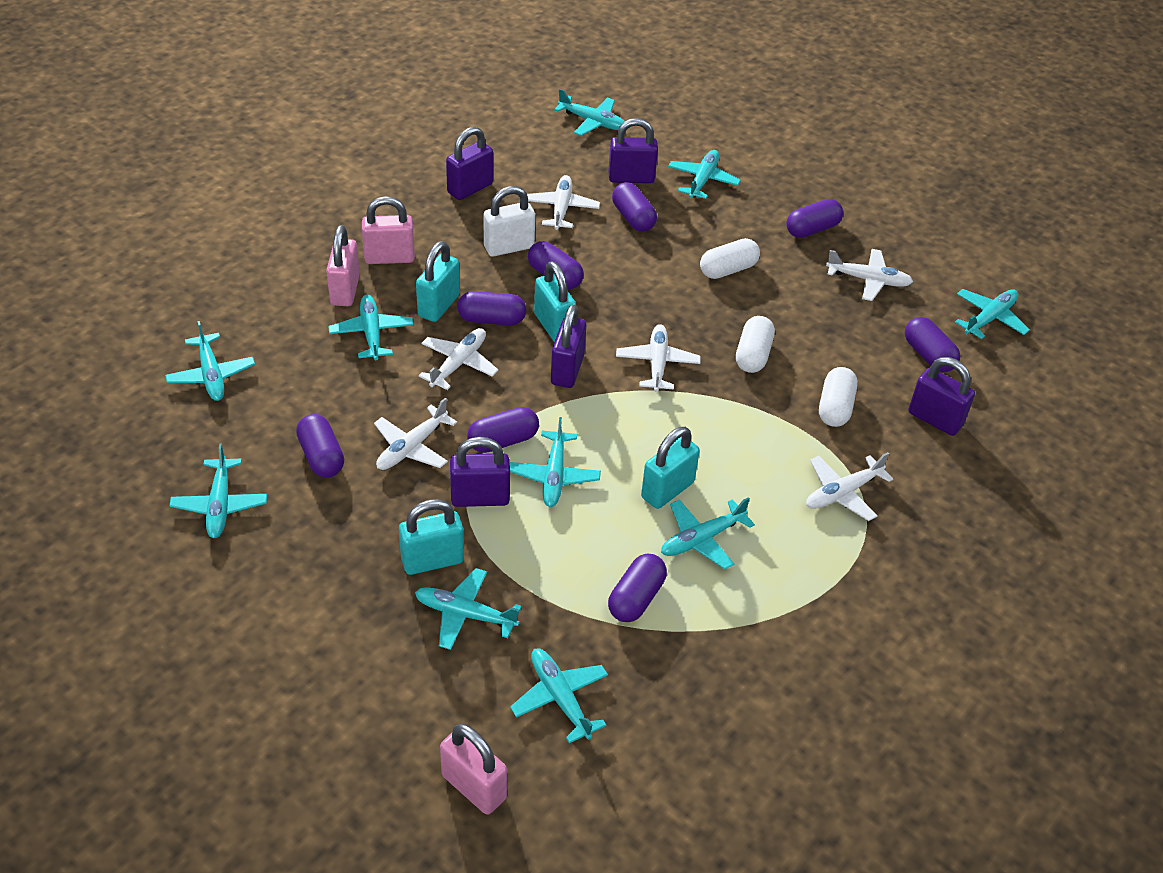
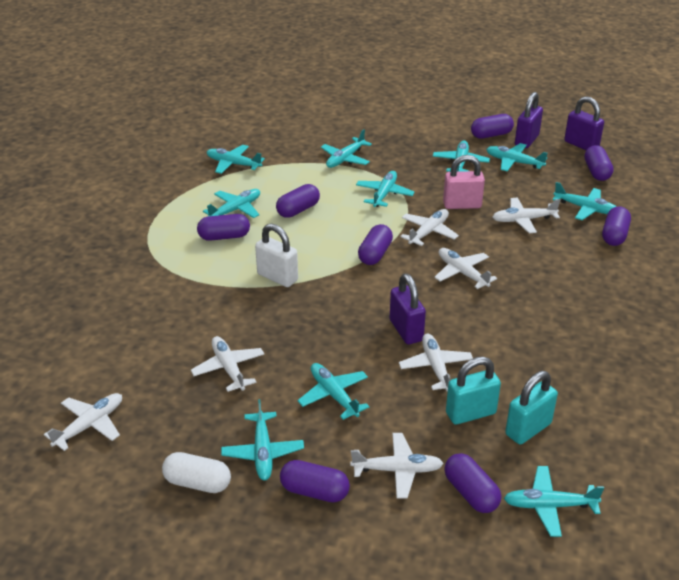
pink padlock: 3 -> 1
purple padlock: 5 -> 3
turquoise padlock: 4 -> 2
white capsule: 3 -> 1
white plane: 6 -> 7

